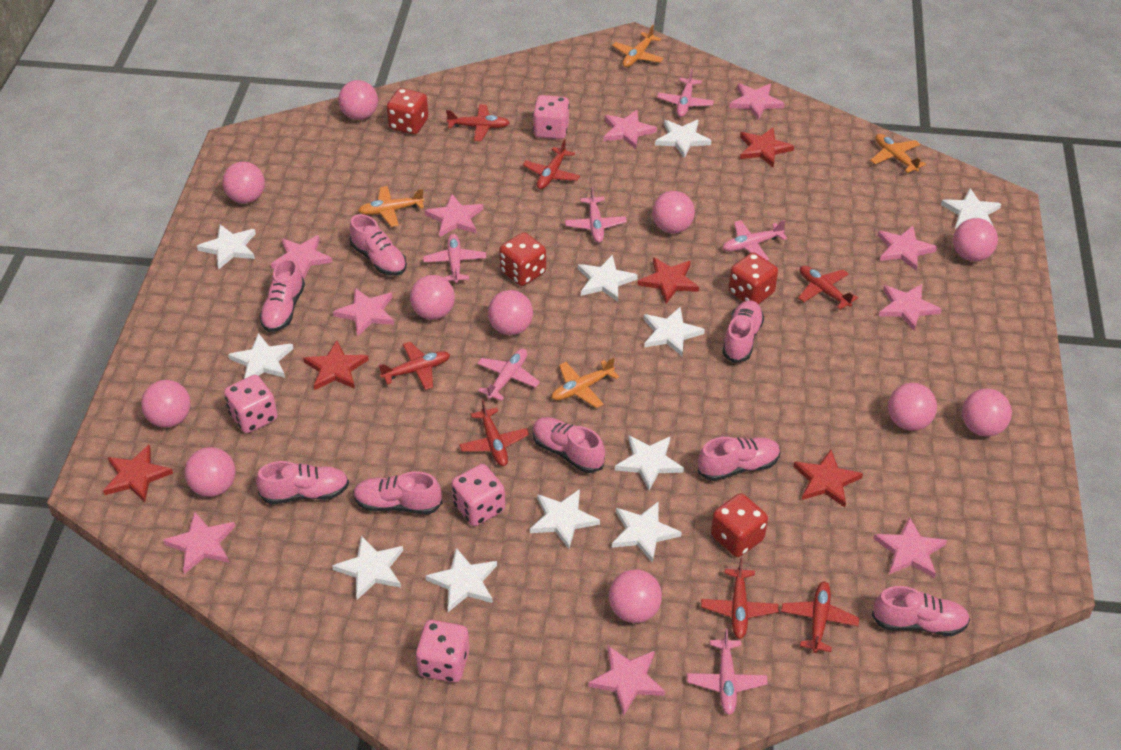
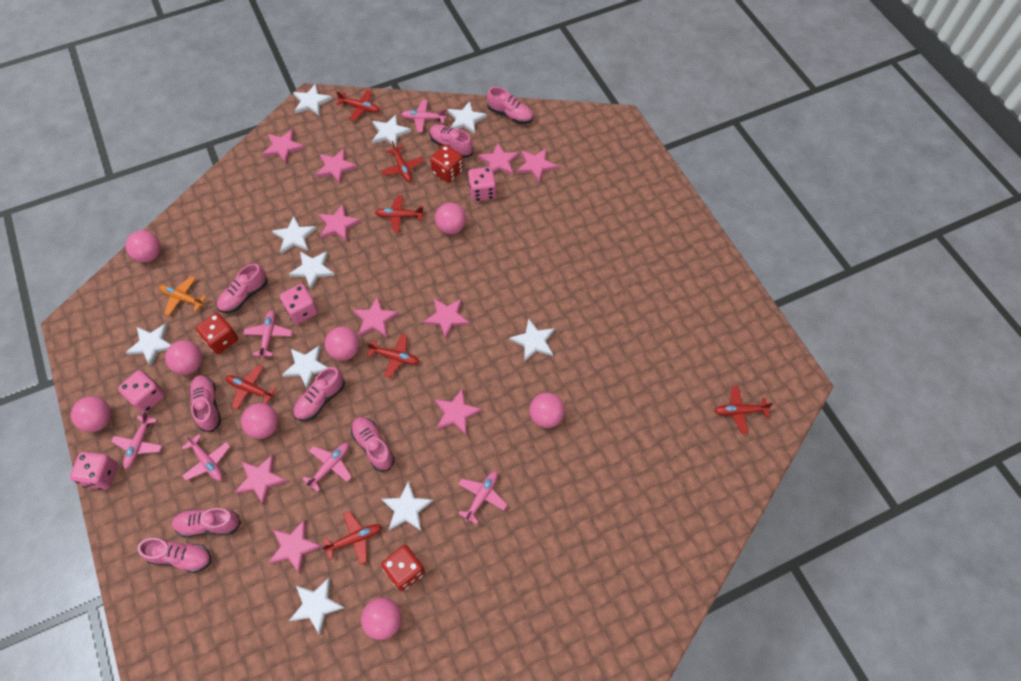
orange plane: 4 -> 1
pink ball: 11 -> 8
red dice: 4 -> 3
red star: 5 -> 0
white star: 11 -> 10

